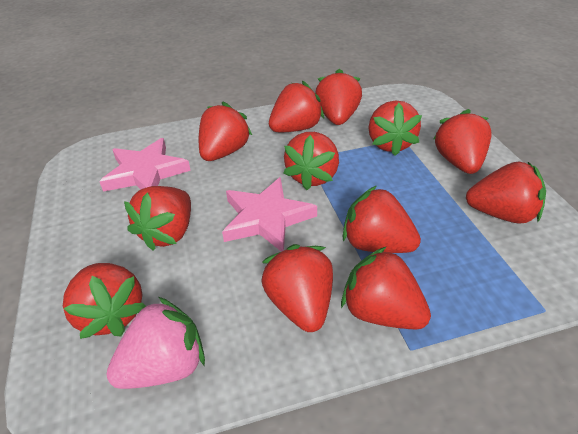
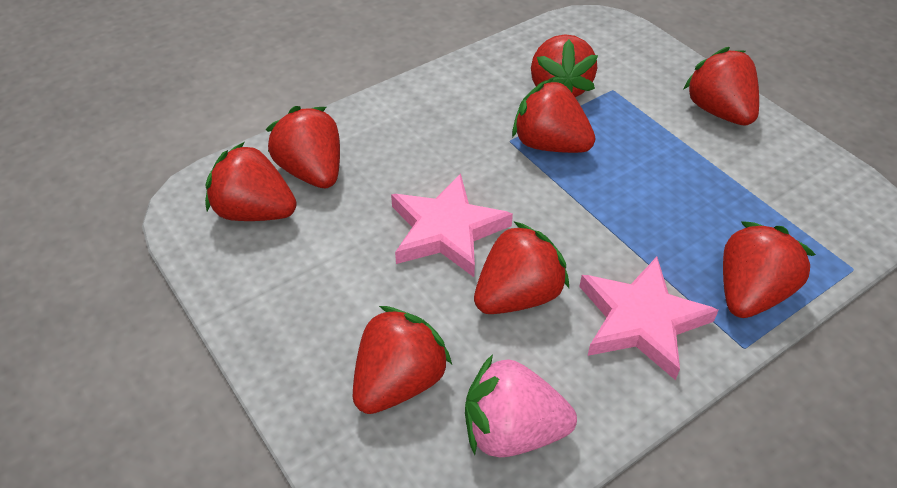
red strawberry: 12 -> 8

